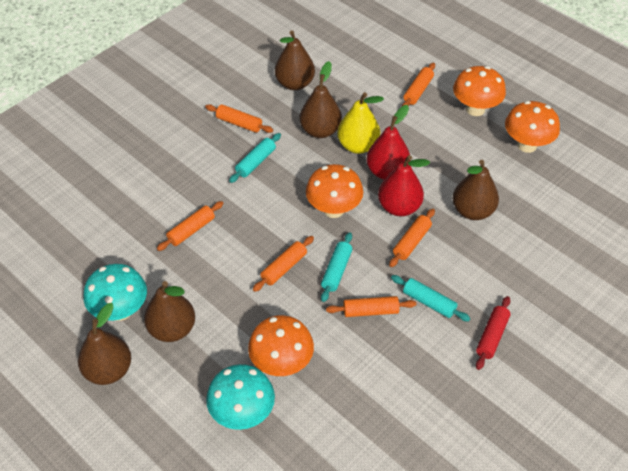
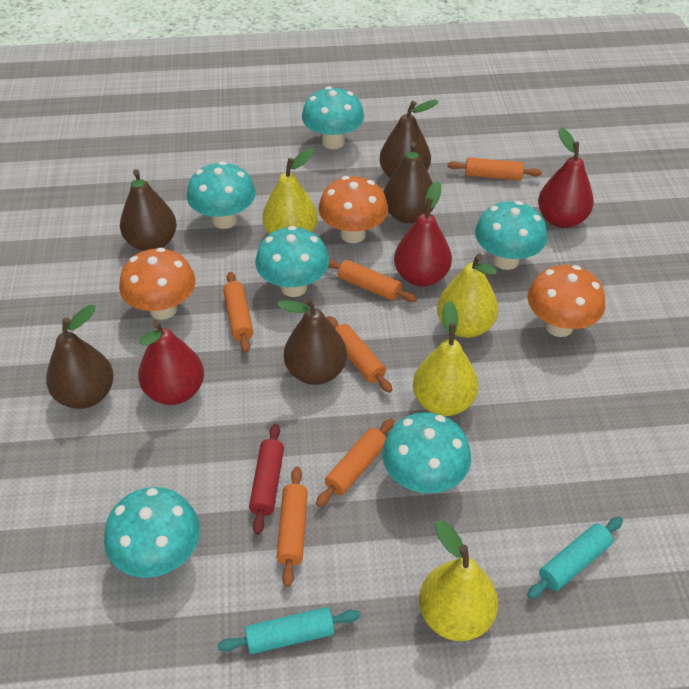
orange mushroom: 4 -> 3
red pear: 2 -> 3
turquoise mushroom: 2 -> 6
turquoise rolling pin: 3 -> 2
yellow pear: 1 -> 4

